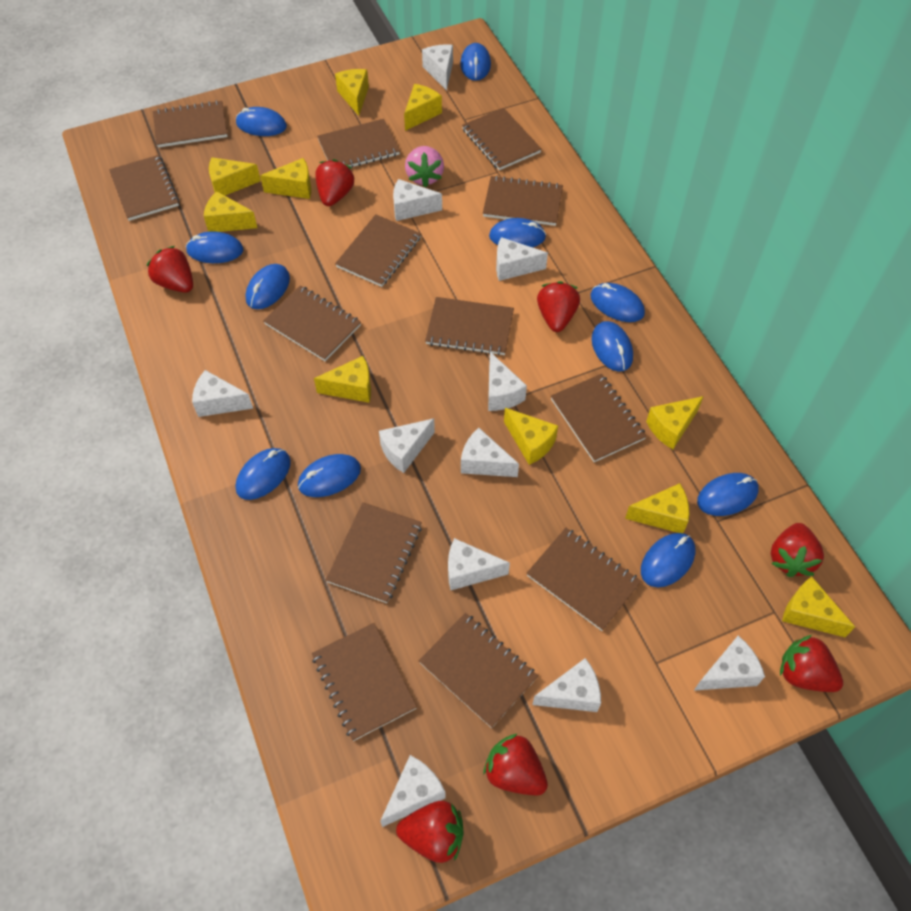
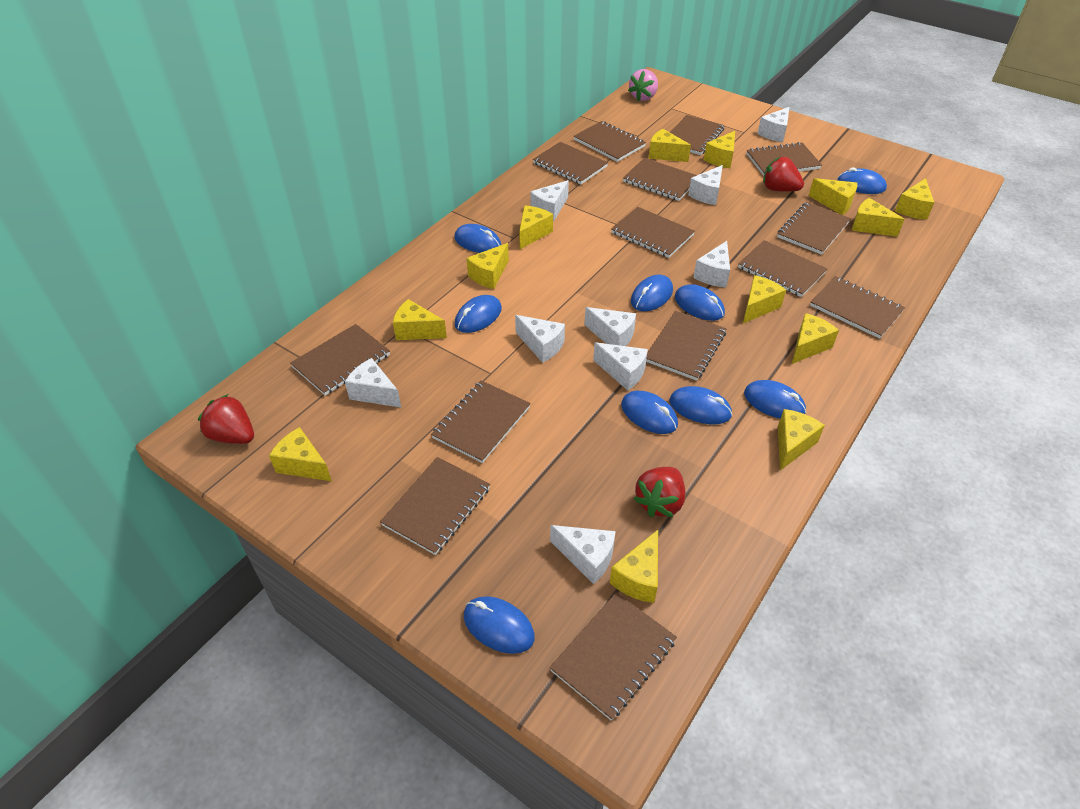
blue mouse: 11 -> 9
brown notebook: 13 -> 14
red strawberry: 7 -> 3
white cheese: 11 -> 9
yellow cheese: 10 -> 13

